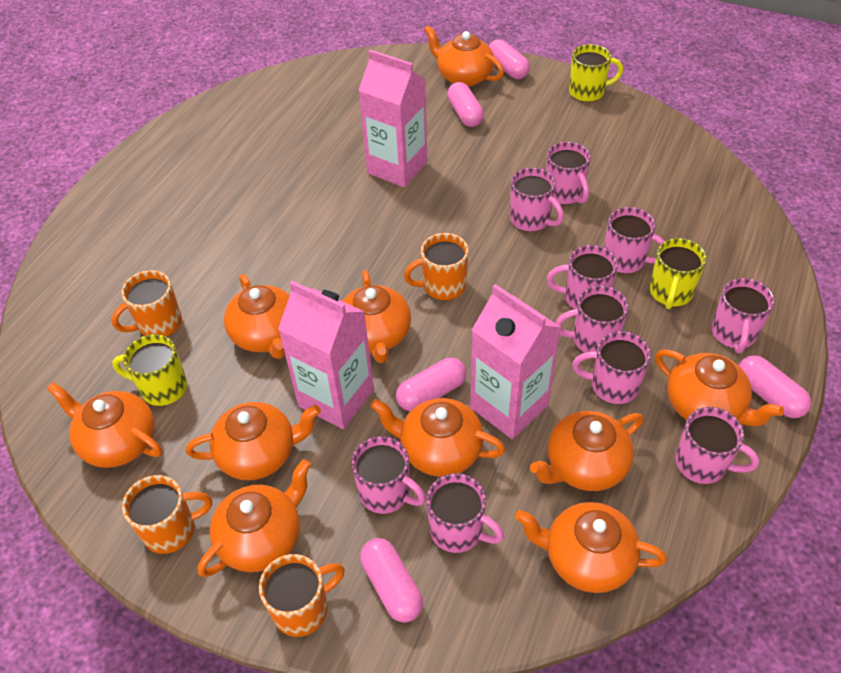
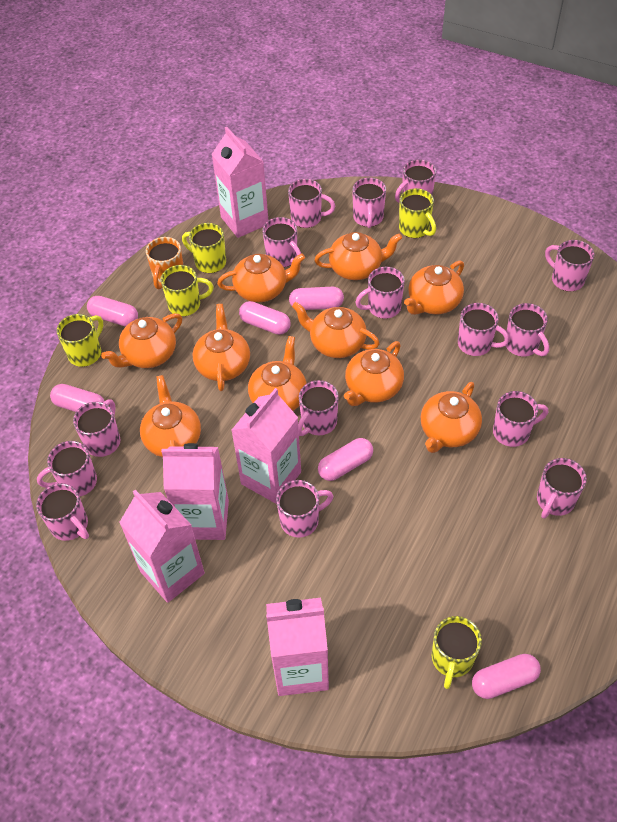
orange mug: 4 -> 1
pink capsule: 5 -> 6
pink carton: 3 -> 5
pink mug: 10 -> 15
yellow mug: 3 -> 5

